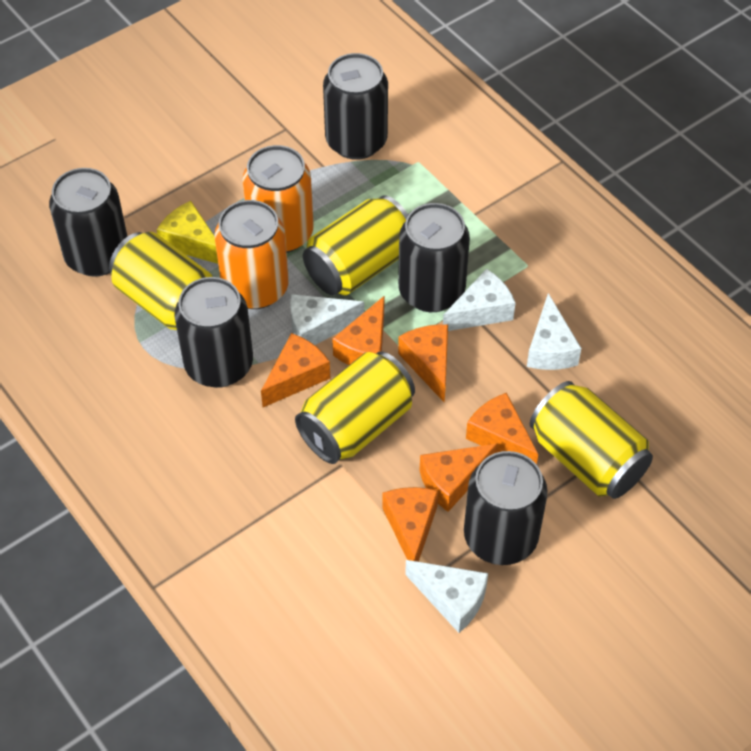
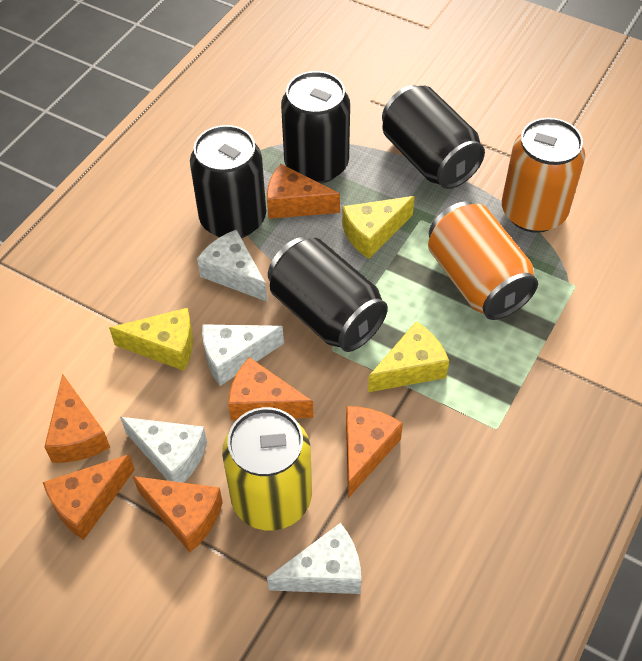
black can: 5 -> 4
yellow can: 4 -> 1
yellow cheese: 1 -> 3

